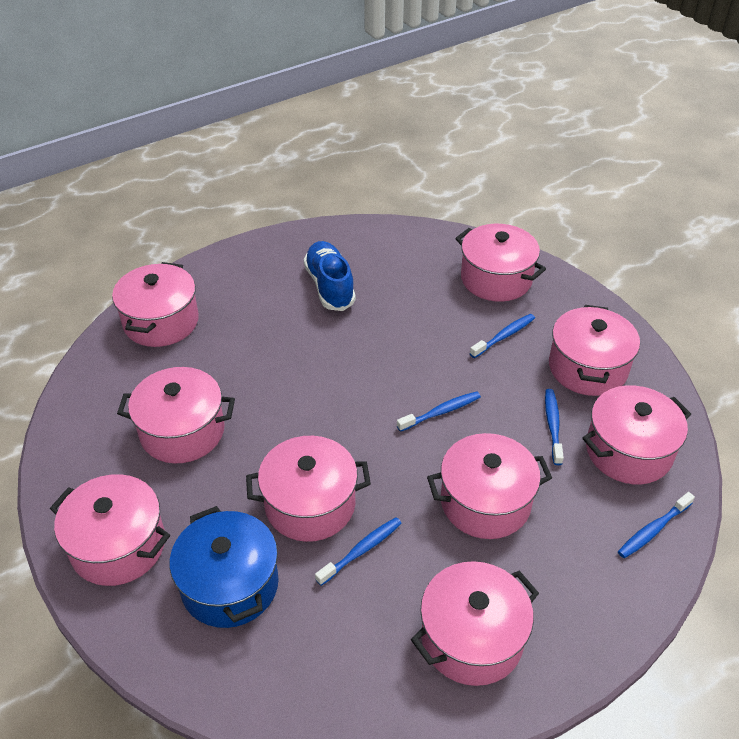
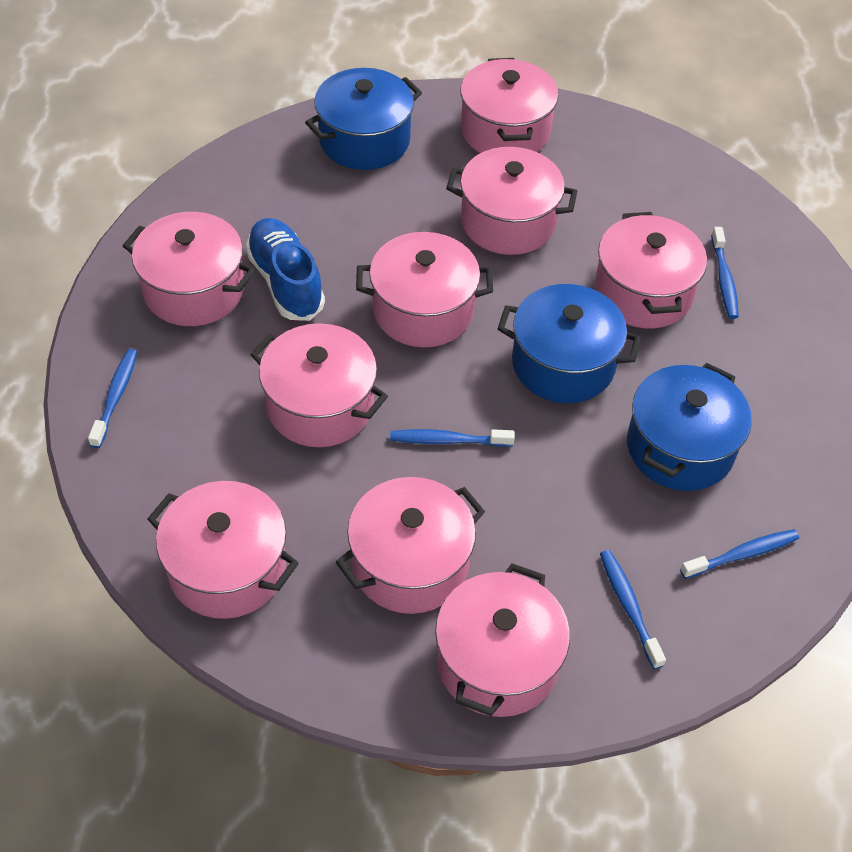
blue pot: 1 -> 3

